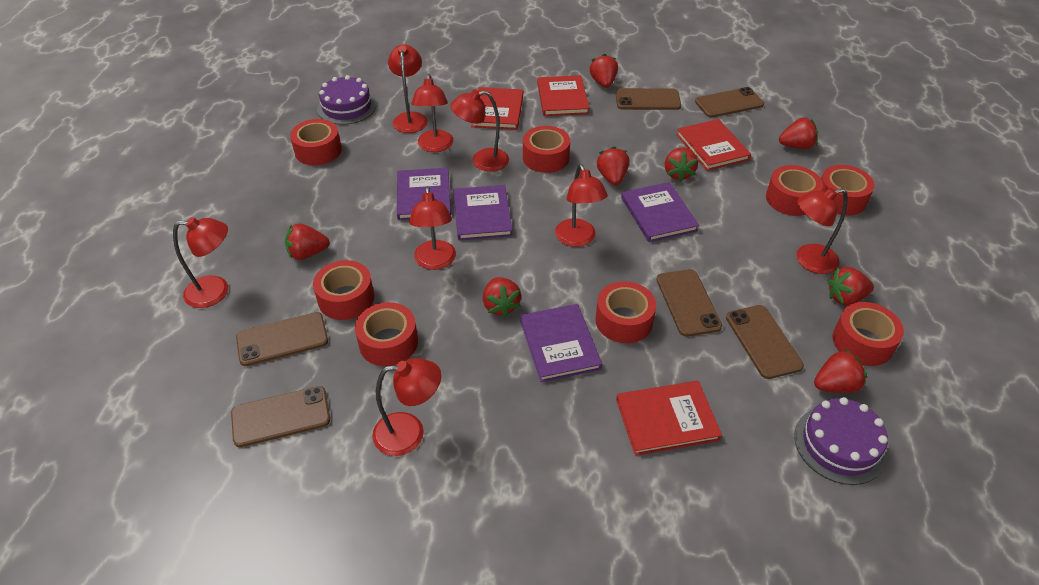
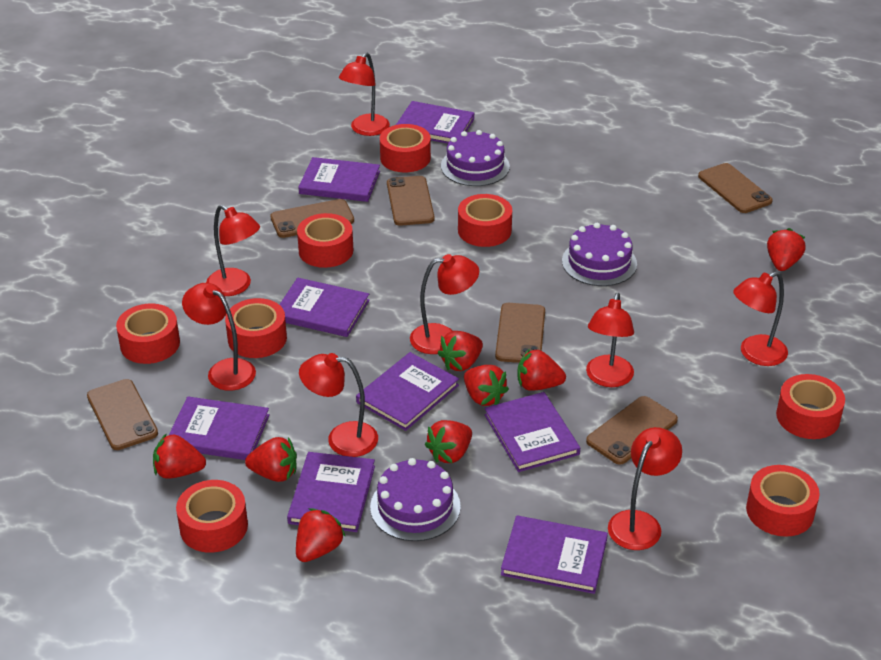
purple book: 4 -> 8
purple cake: 2 -> 3
red book: 4 -> 0

